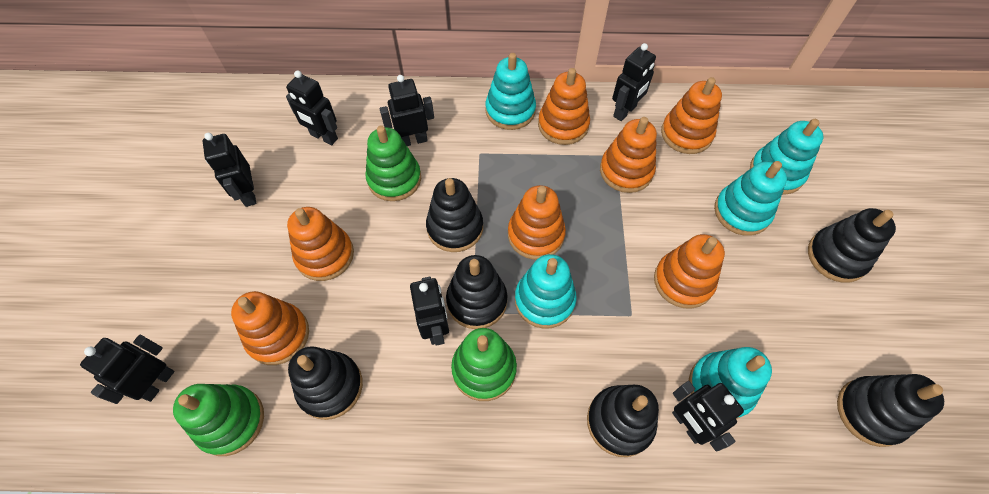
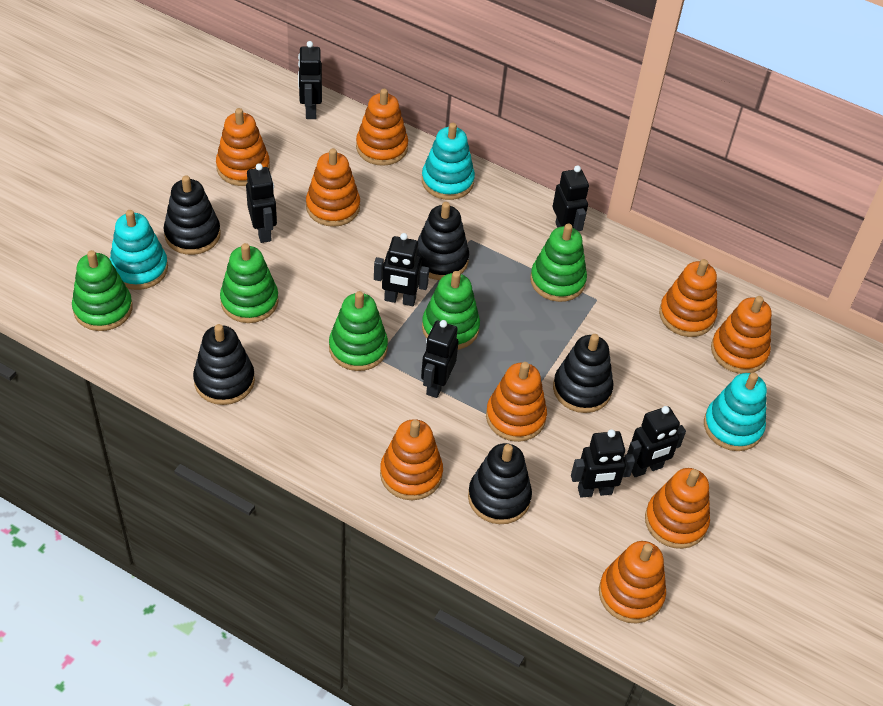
black stacking toy: 6 -> 5
green stacking toy: 3 -> 5
orange stacking toy: 7 -> 9
turquoise stacking toy: 5 -> 3

